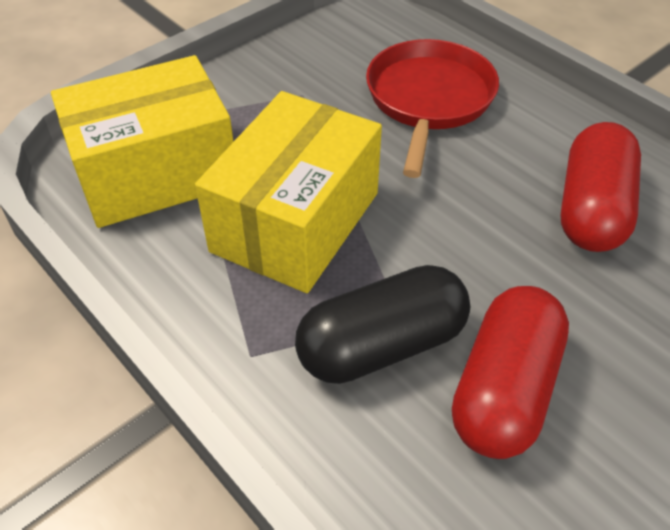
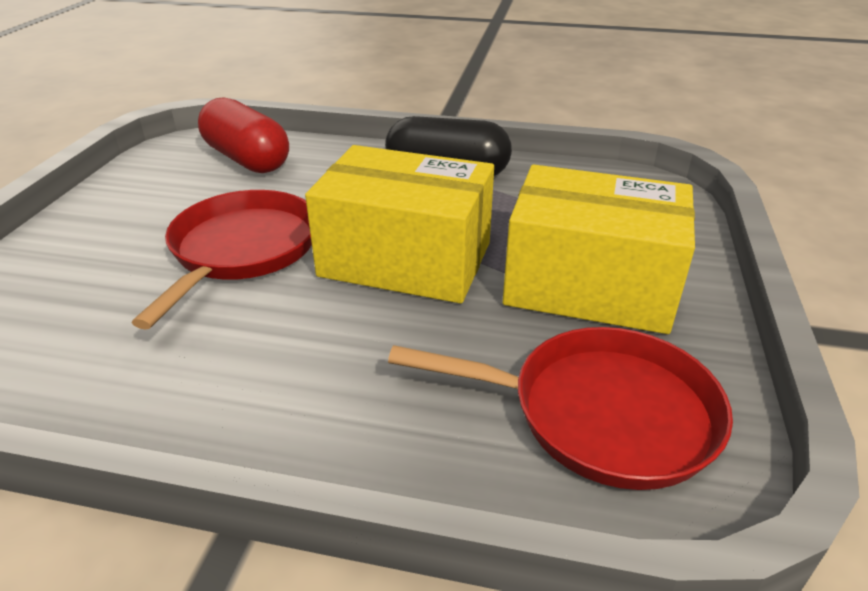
red capsule: 2 -> 1
red pan: 1 -> 2

